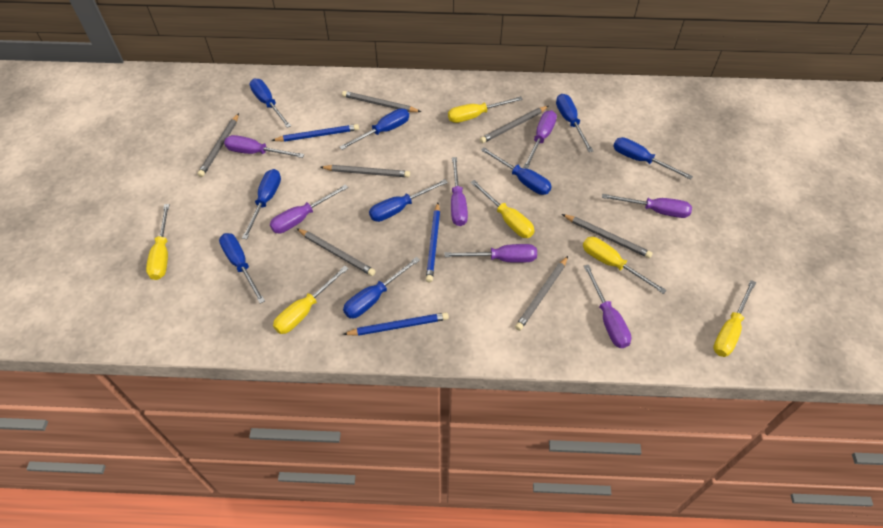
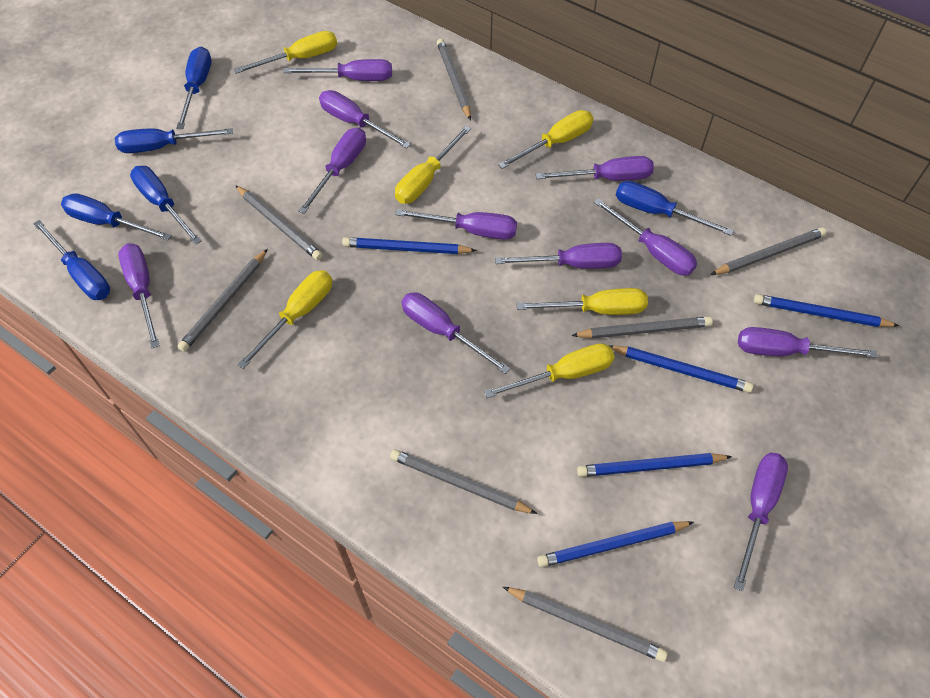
blue pencil: 3 -> 5
blue screwdriver: 9 -> 6
purple screwdriver: 7 -> 11

